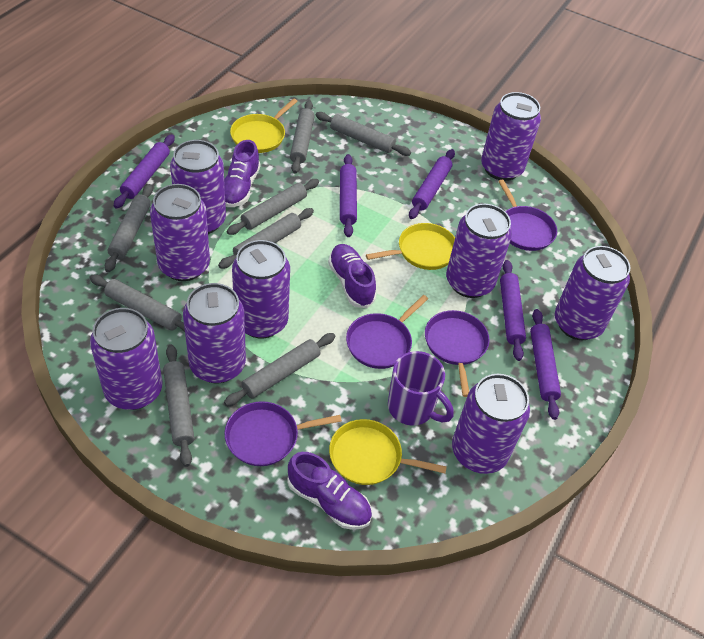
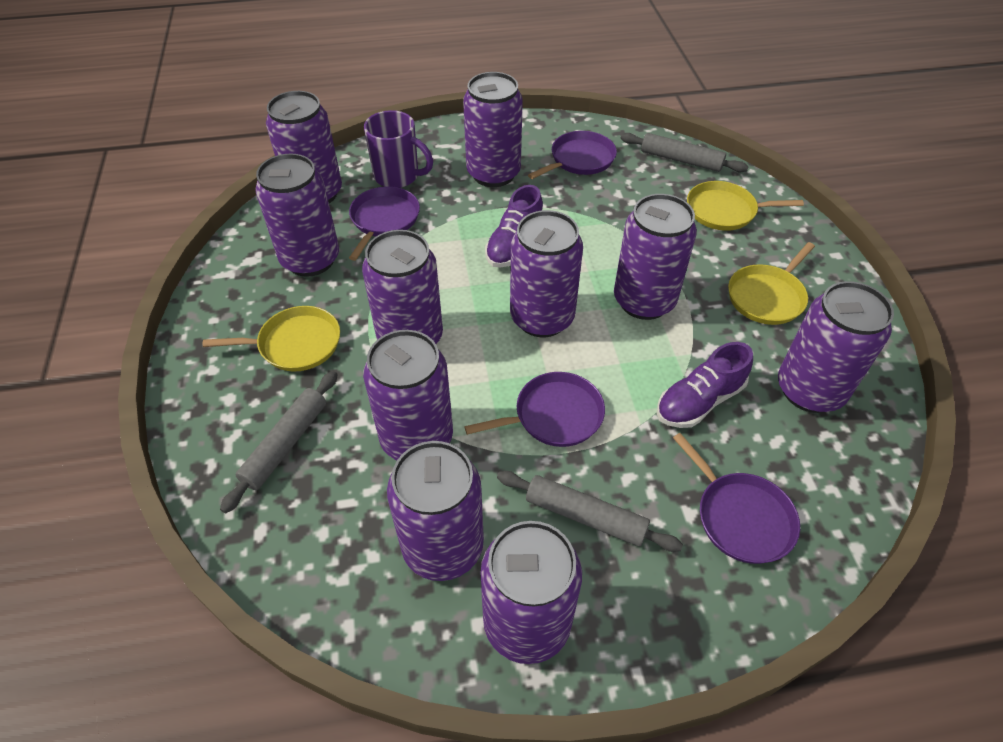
grey rolling pin: 8 -> 3
purple can: 9 -> 10
purple rolling pin: 5 -> 0
purple shoe: 3 -> 2

